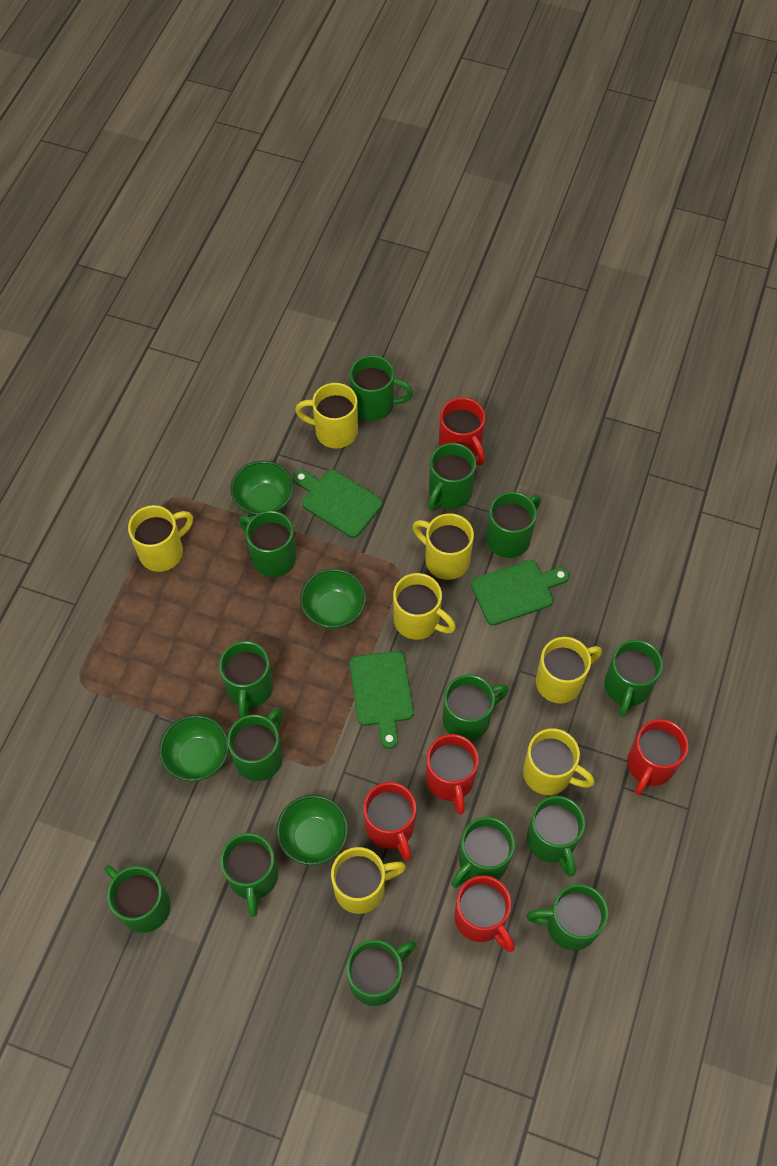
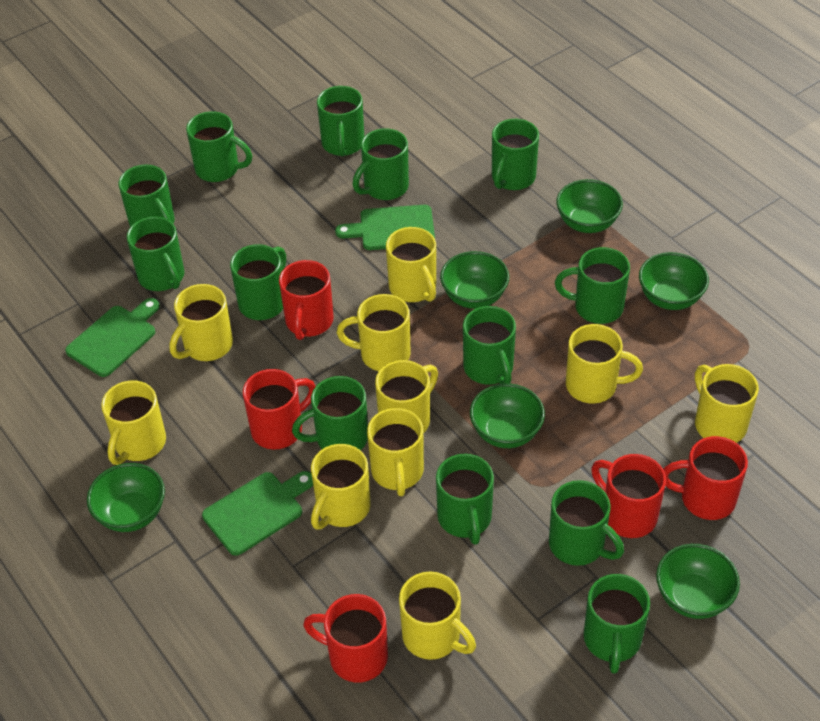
green bowl: 4 -> 6
green mug: 14 -> 13
yellow mug: 7 -> 10

